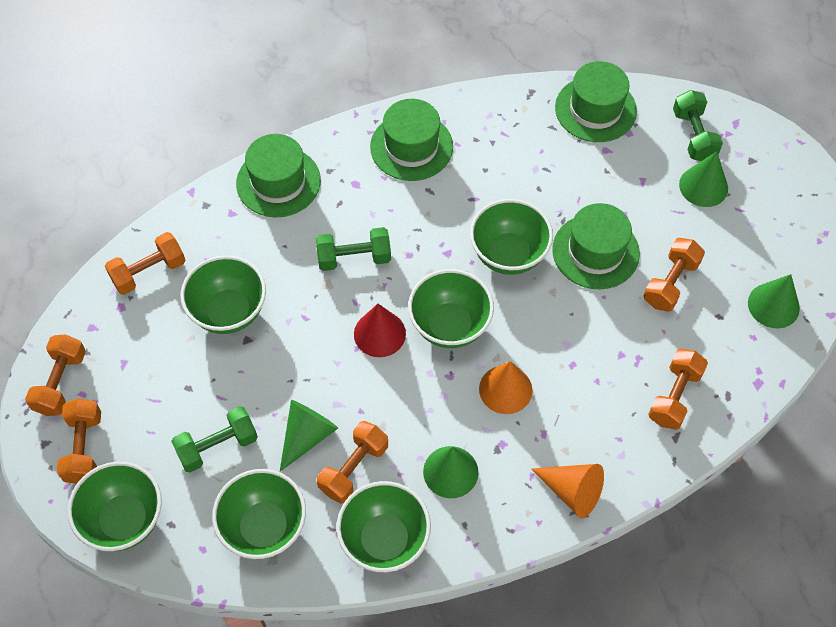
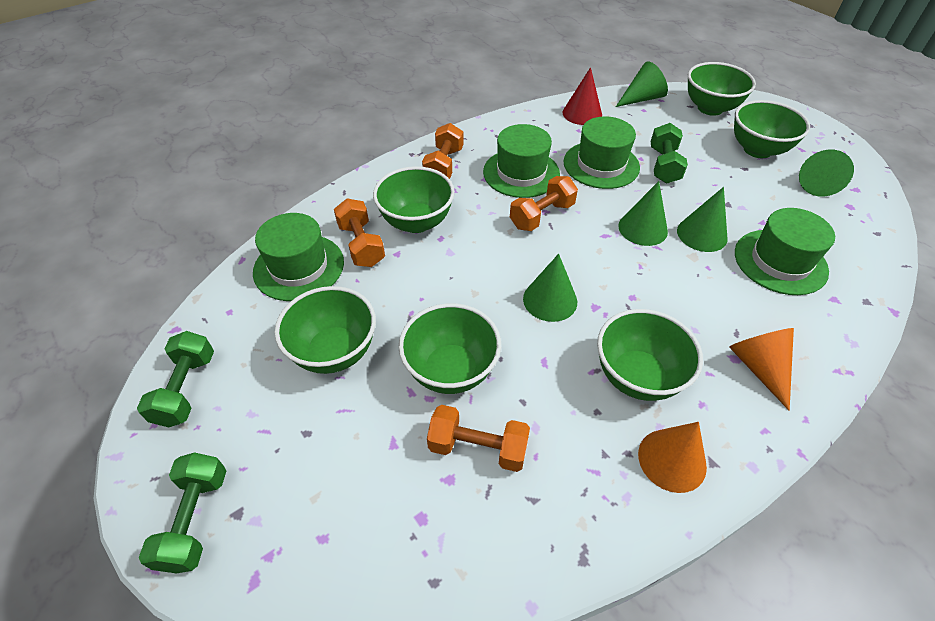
green cone: 4 -> 5
orange dumbbell: 6 -> 4

